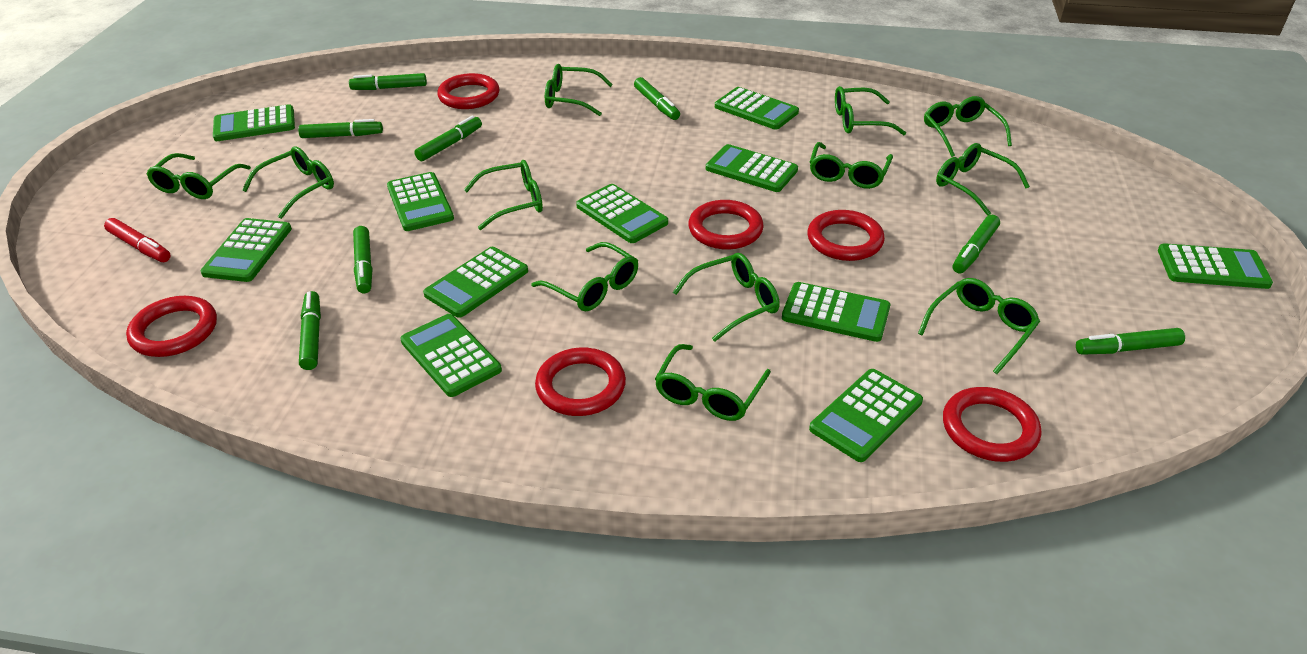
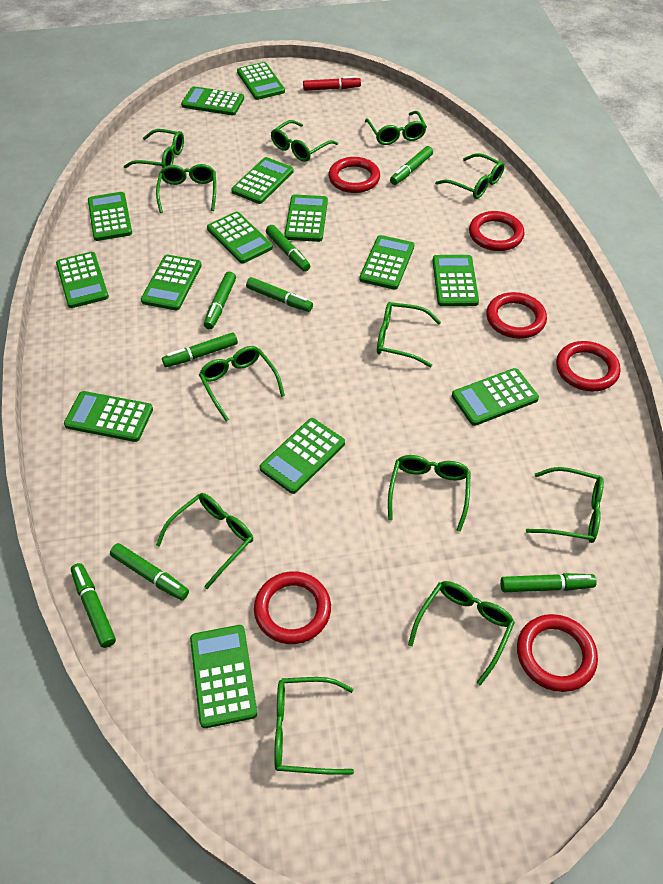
green calculator: 11 -> 14

